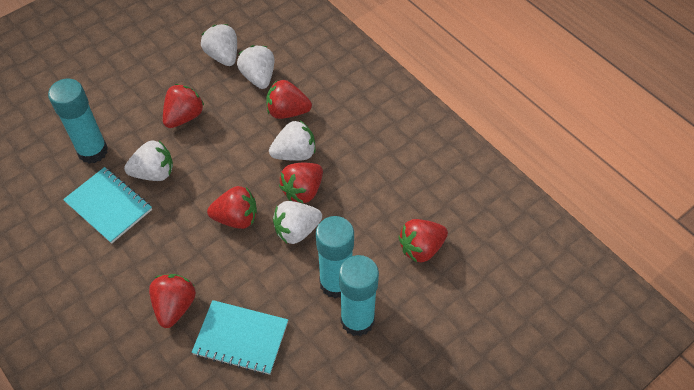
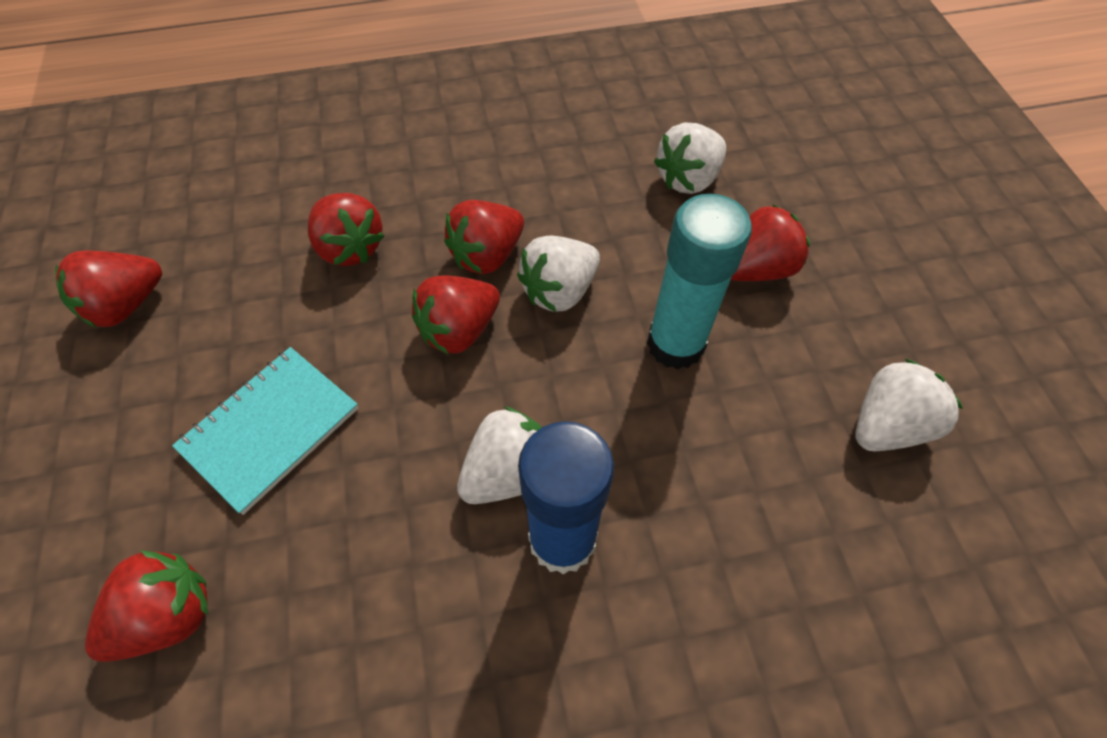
blue glue stick: 0 -> 1
turquoise glue stick: 3 -> 1
turquoise notebook: 2 -> 1
white strawberry: 5 -> 4

